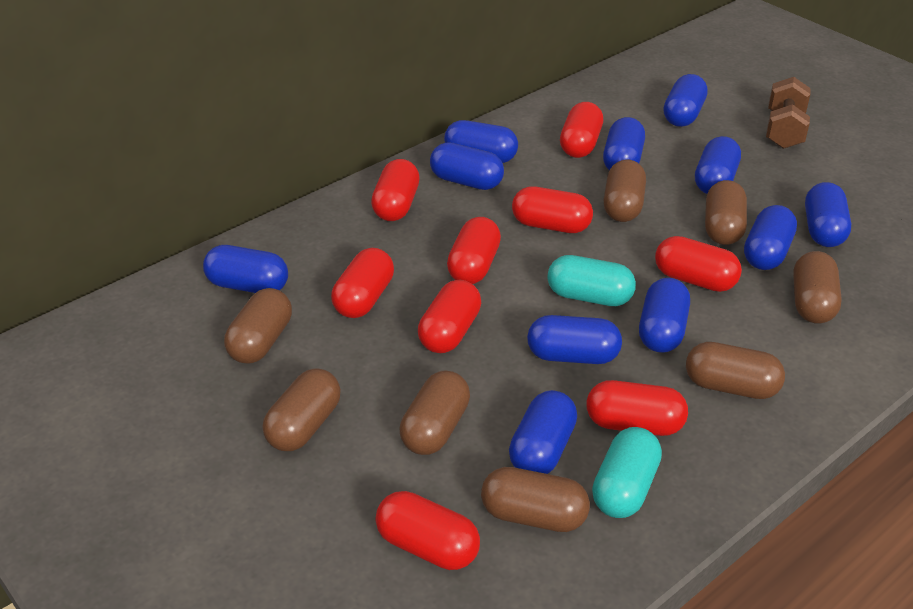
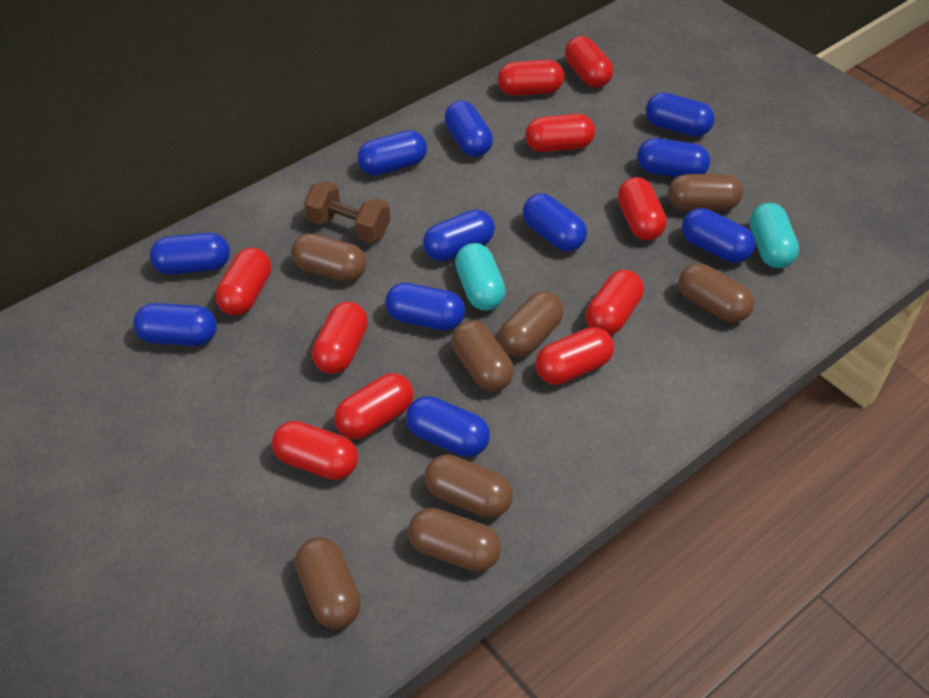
red capsule: 9 -> 10

